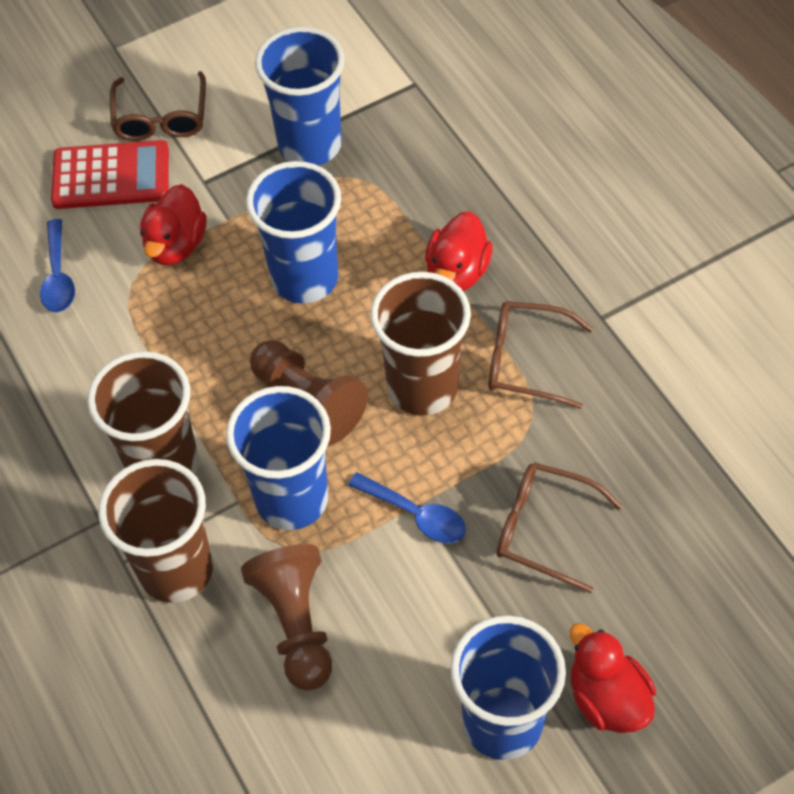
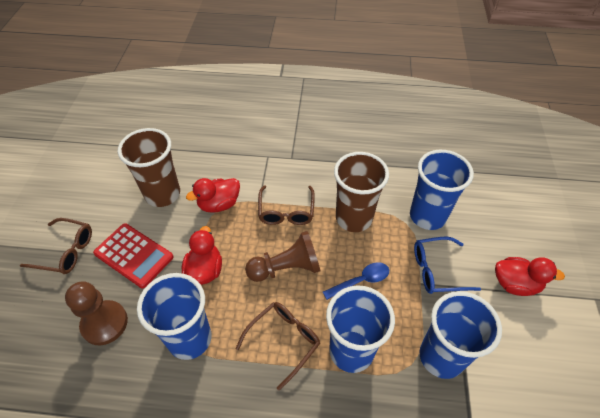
blue glasses: 0 -> 1
blue spoon: 2 -> 1
brown cup: 3 -> 2

